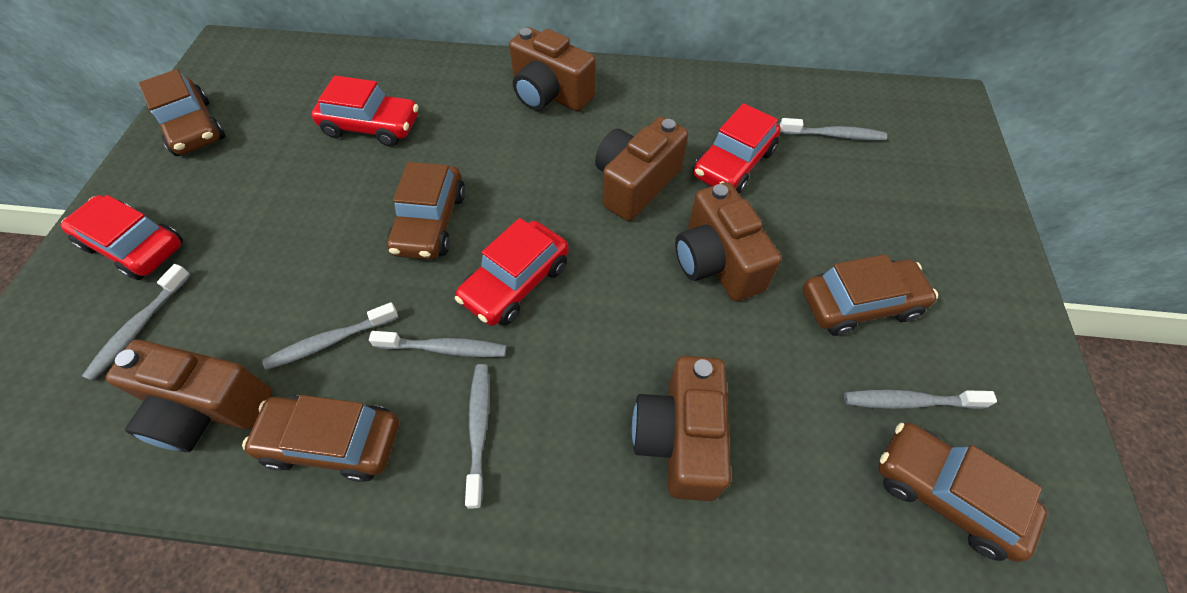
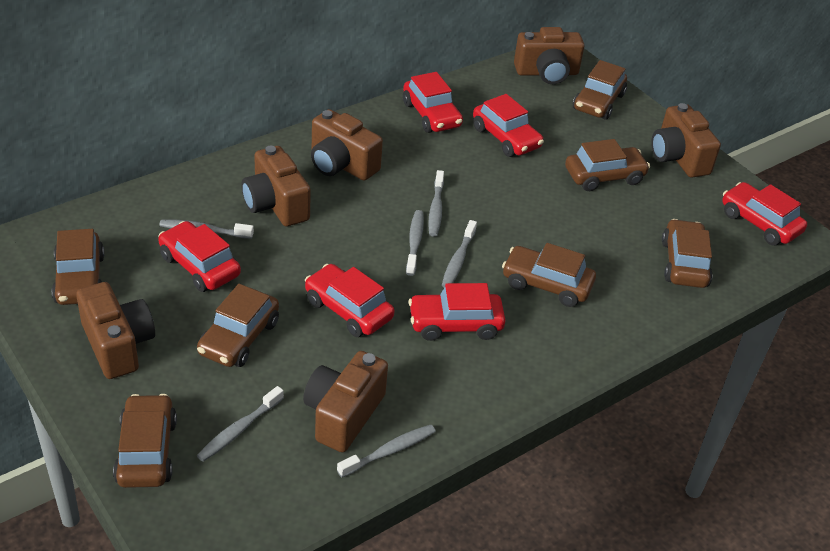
brown camera: 5 -> 6
brown car: 5 -> 7
red car: 4 -> 6

